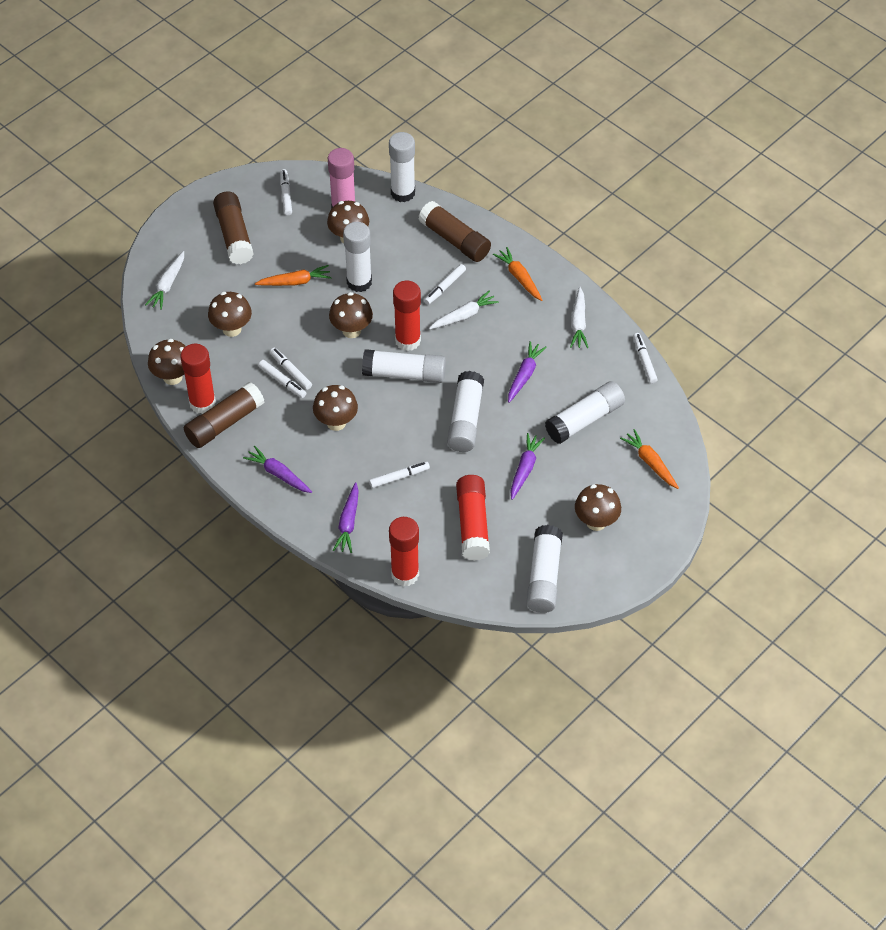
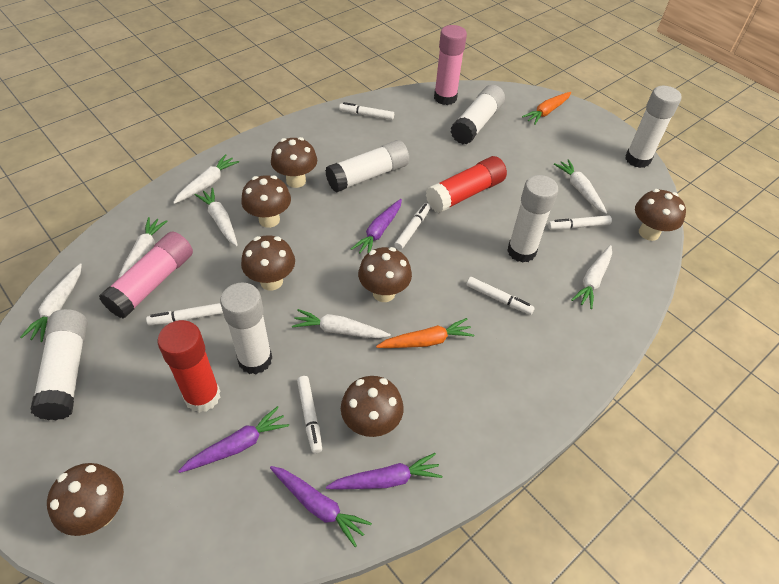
brown glue stick: 3 -> 0
brown mushroom: 6 -> 7
orange carrot: 3 -> 2
pink glue stick: 1 -> 2
red glue stick: 4 -> 2
white carrot: 3 -> 7

